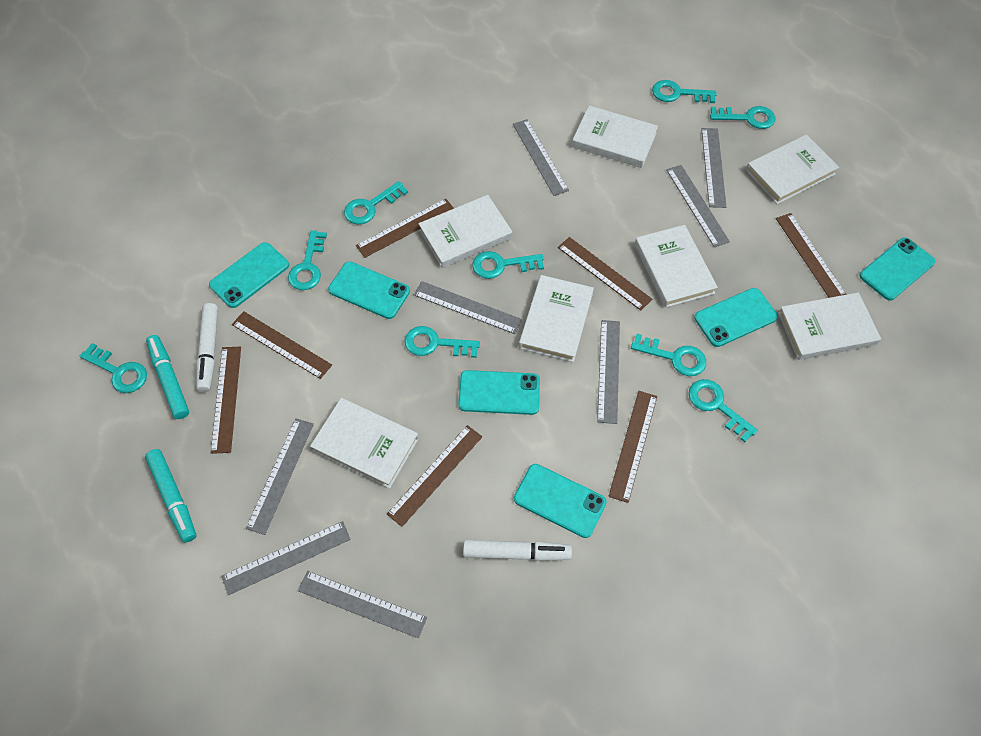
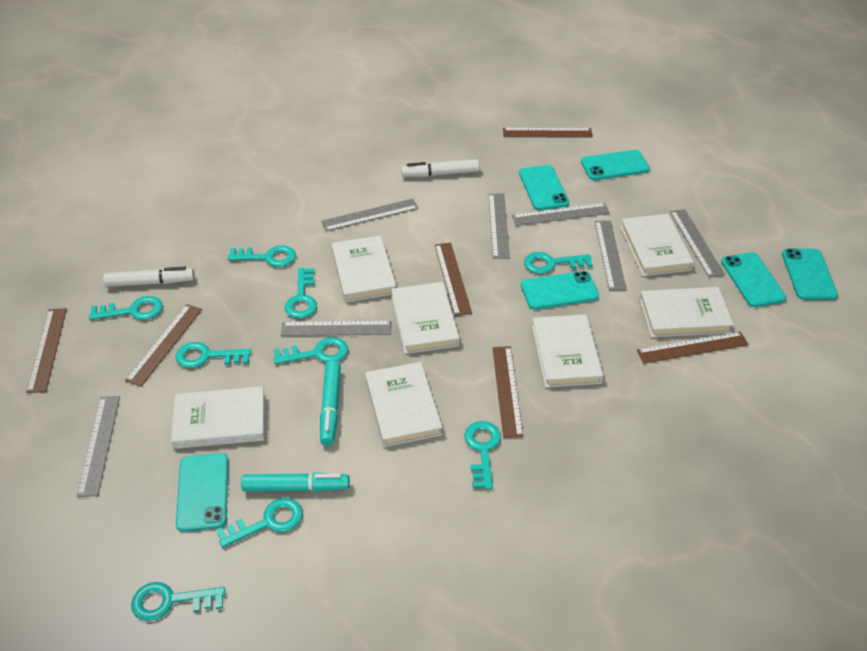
brown ruler: 7 -> 6
grey ruler: 8 -> 7

